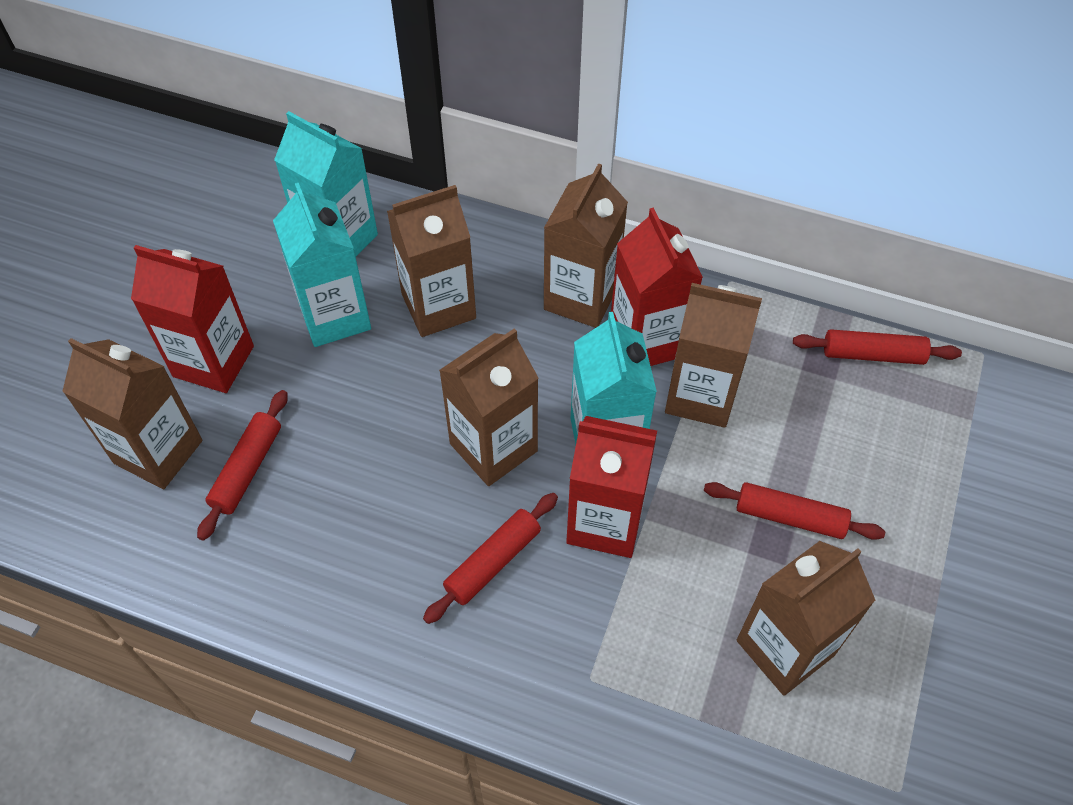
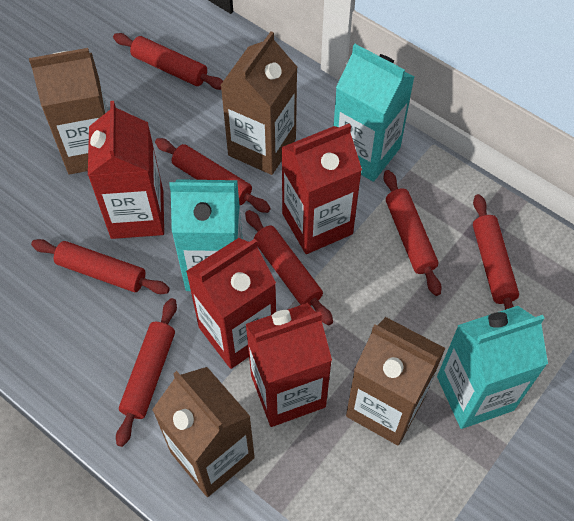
brown carton: 6 -> 4
red carton: 3 -> 4
red rolling pin: 4 -> 7

